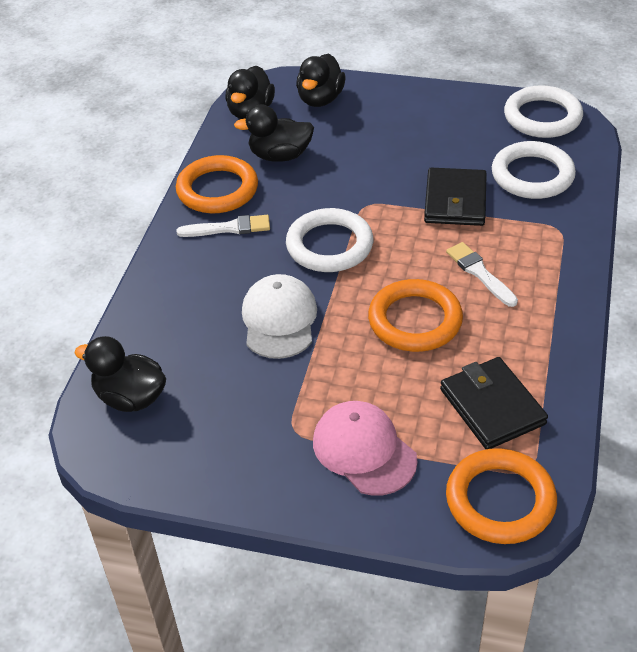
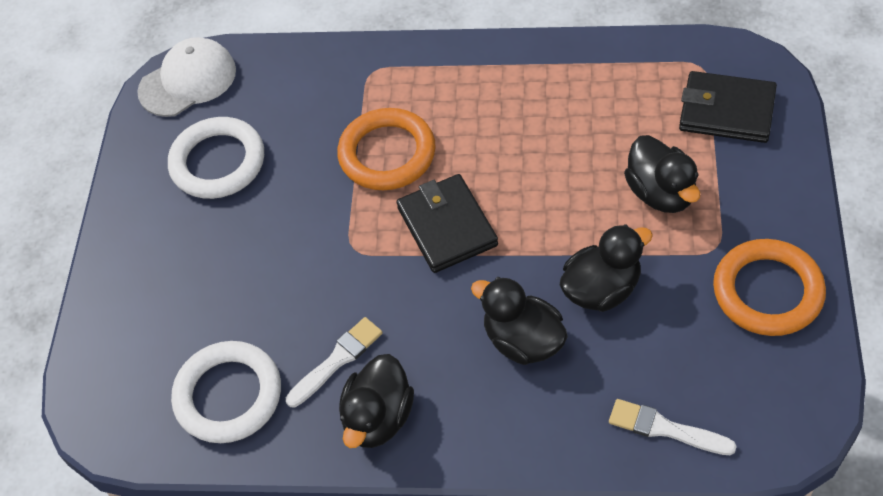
orange ring: 3 -> 2
pink cap: 1 -> 0
white ring: 3 -> 2

